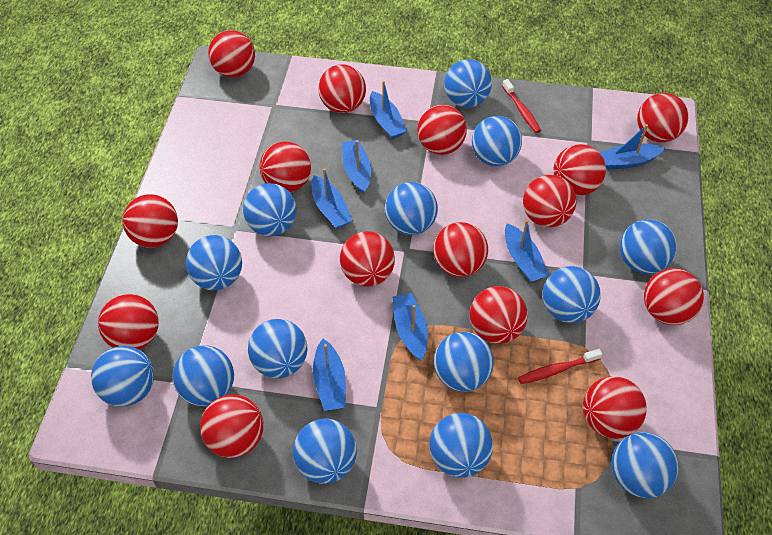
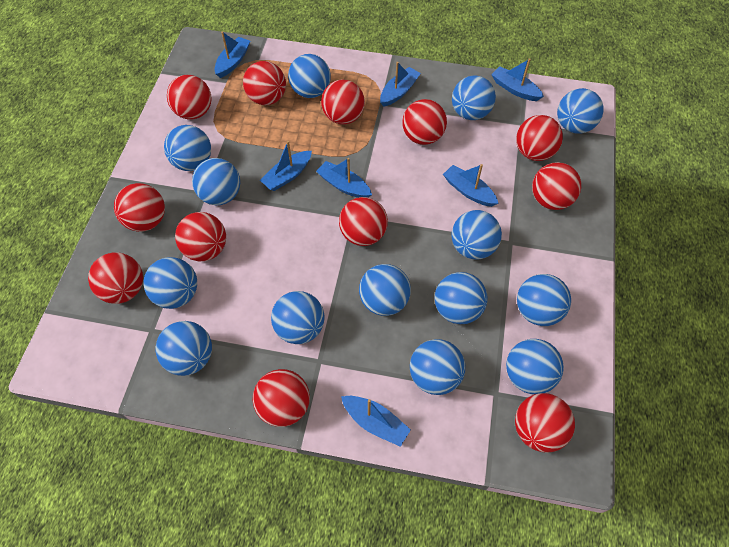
red ball: 15 -> 12
red toothbrush: 2 -> 0

